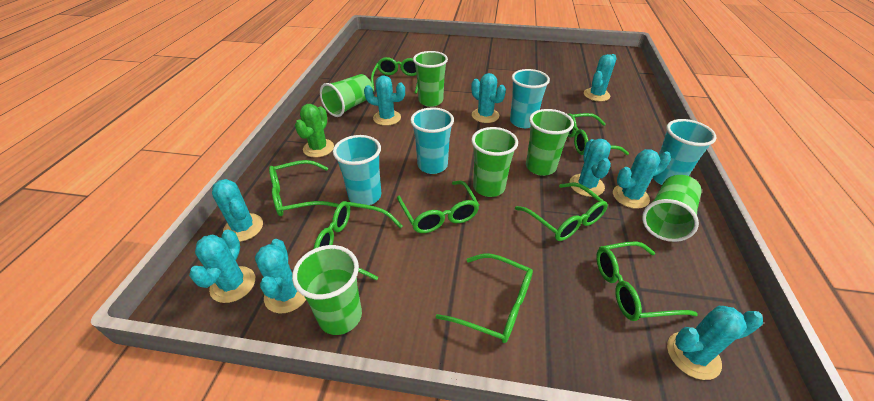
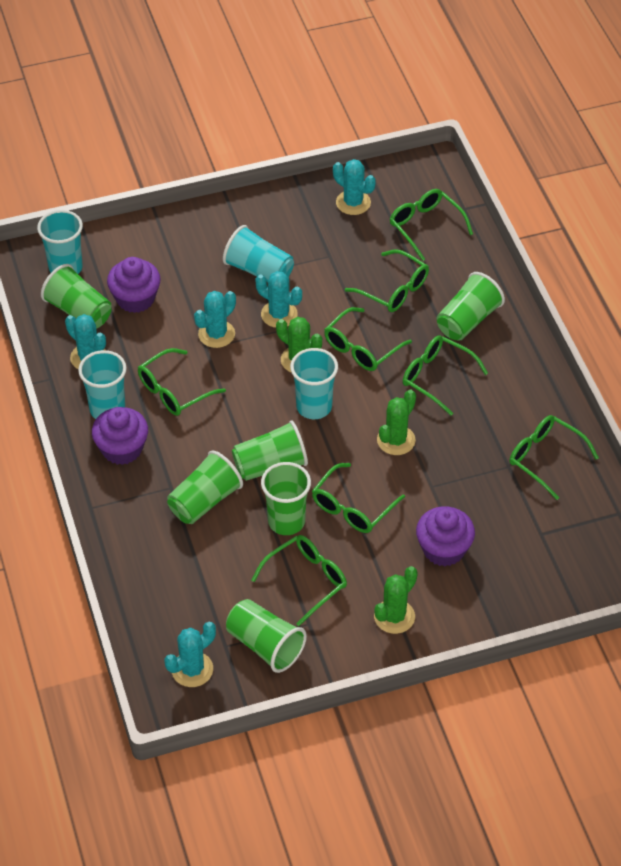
green cactus: 1 -> 3
purple cupcake: 0 -> 3
turquoise cactus: 9 -> 5

